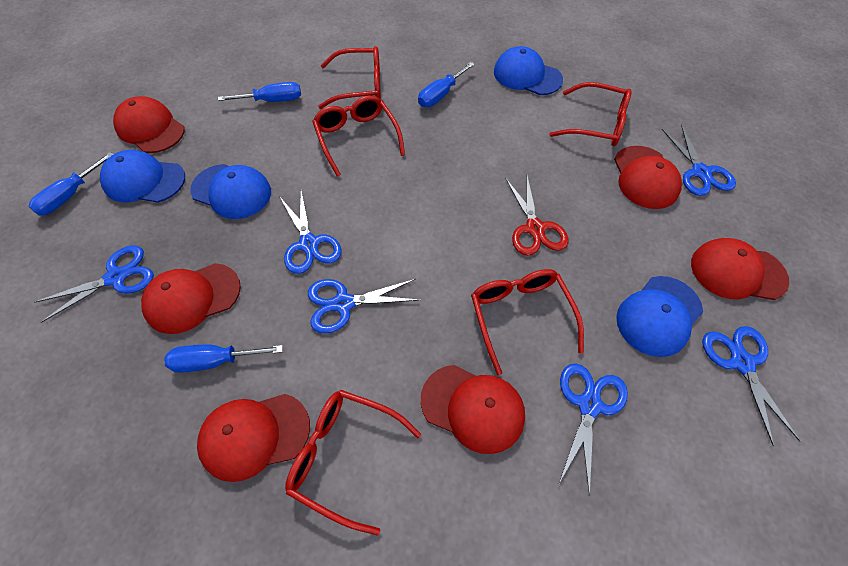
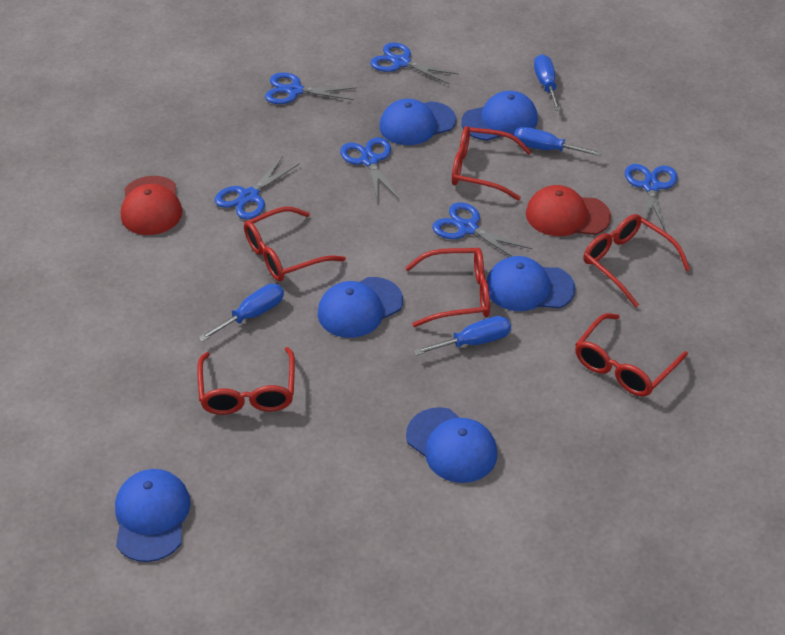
blue cap: 4 -> 6
red cap: 6 -> 2
red glasses: 5 -> 6
red scissors: 1 -> 0

